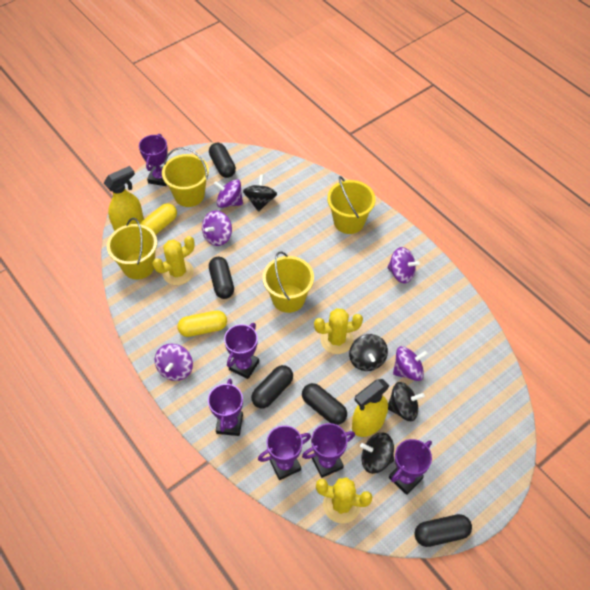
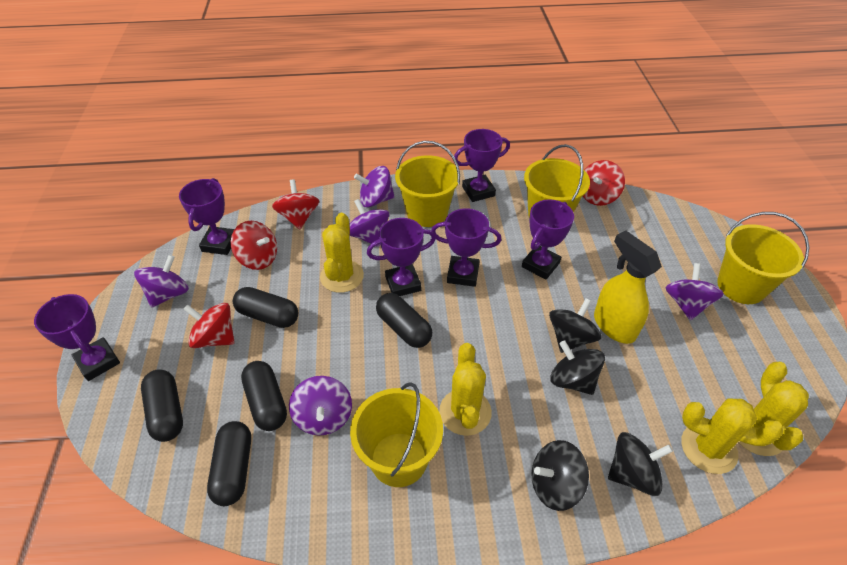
red spinning top: 0 -> 4
yellow cactus: 3 -> 4
yellow capsule: 2 -> 0
yellow spray bottle: 2 -> 1

